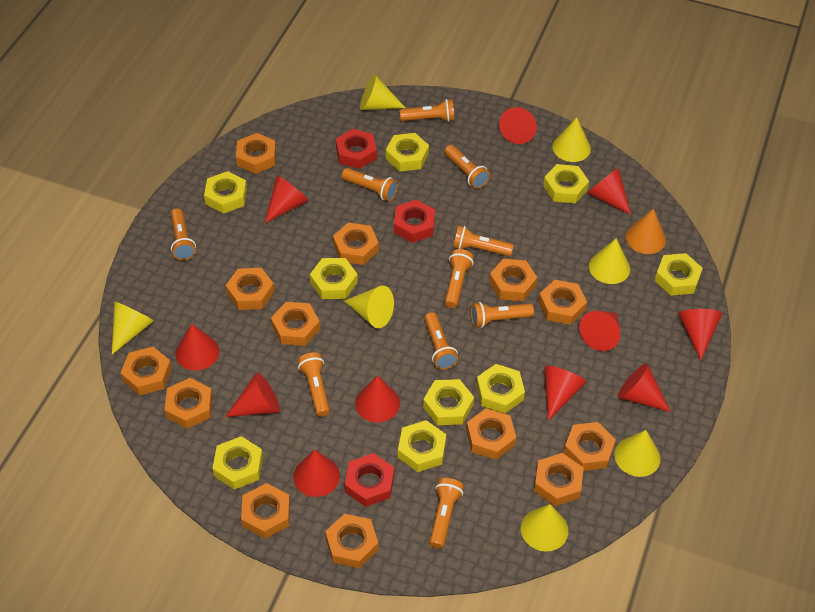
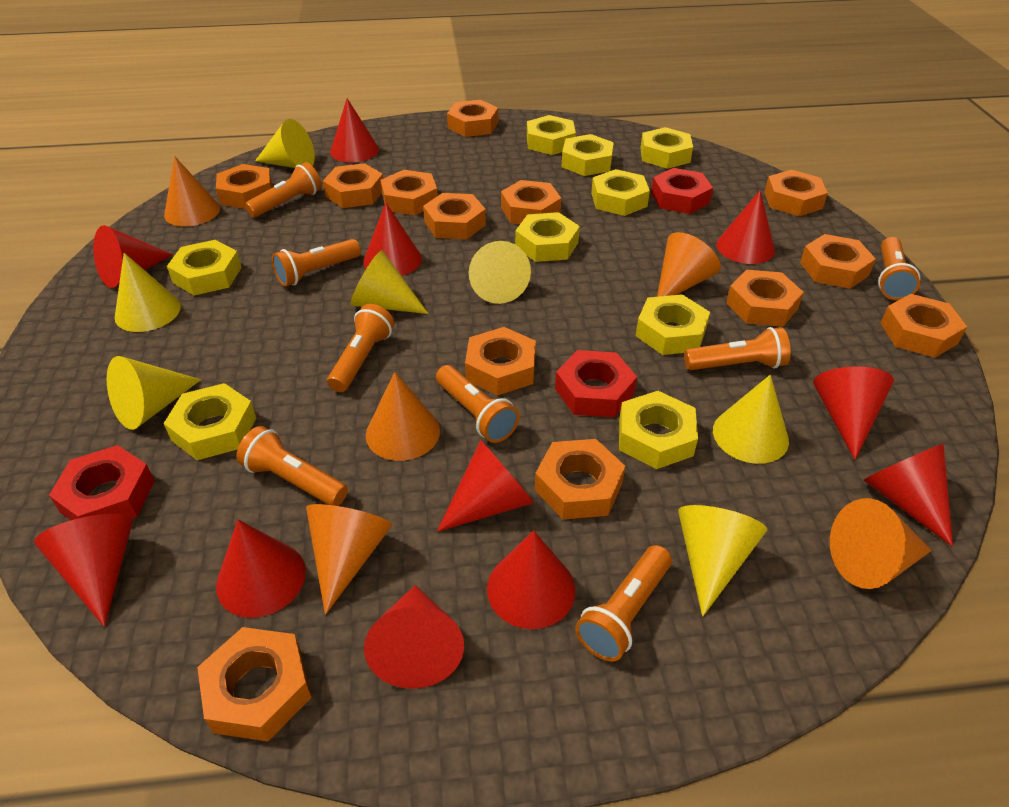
orange cone: 1 -> 5
orange flashlight: 10 -> 8

